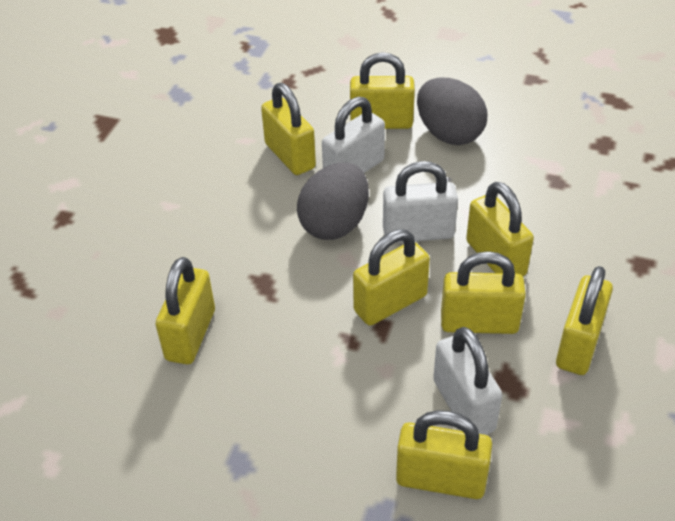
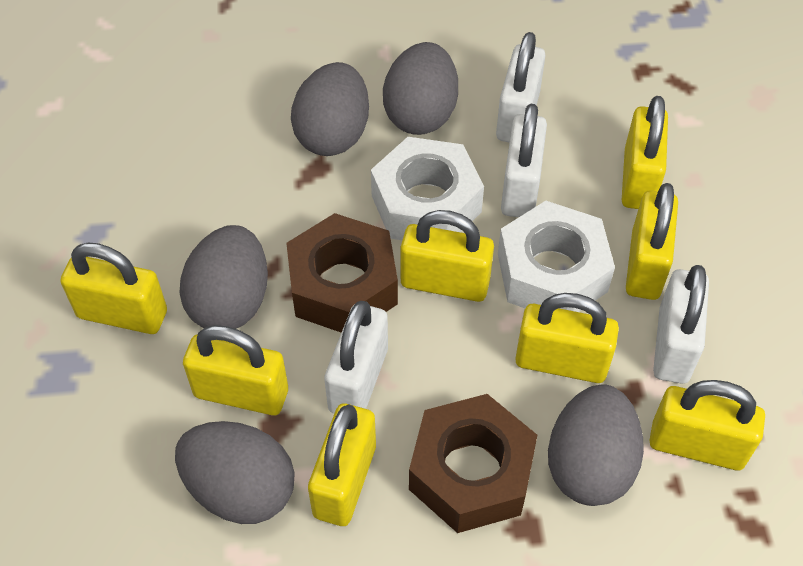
brown nut: 0 -> 2
grey egg: 2 -> 5
white nut: 0 -> 2
white padlock: 3 -> 4

